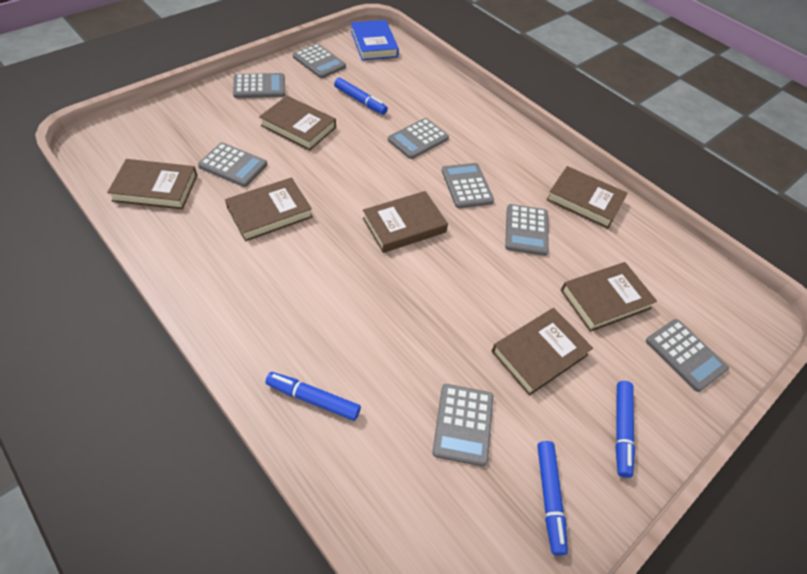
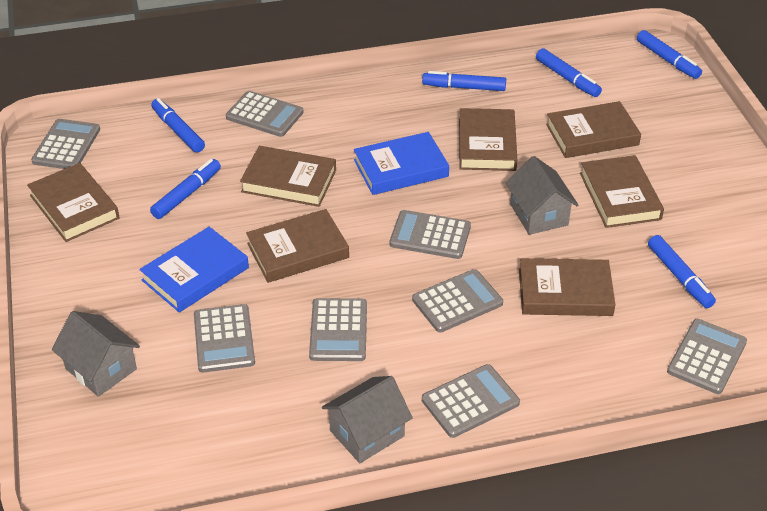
blue book: 1 -> 2
blue marker: 4 -> 6
grey house: 0 -> 3

